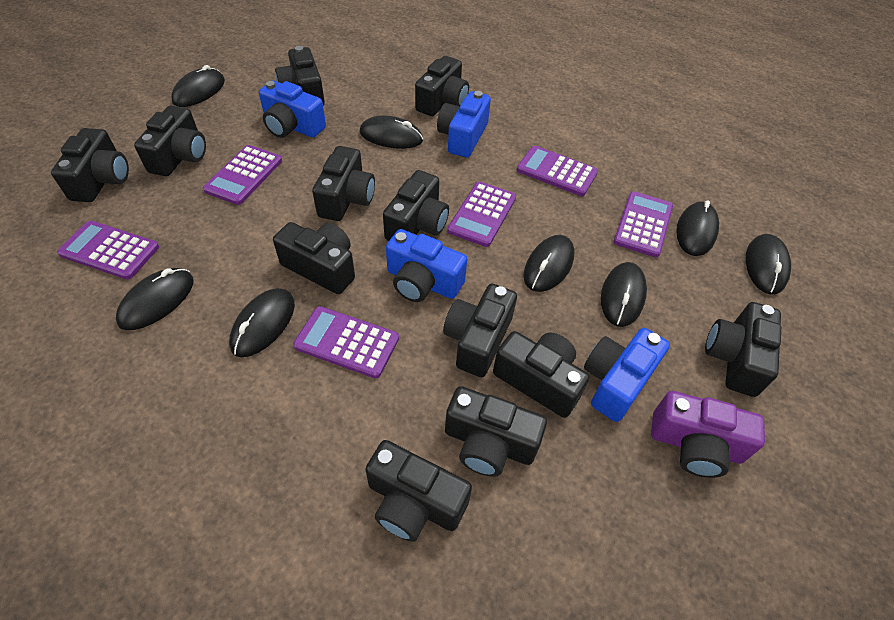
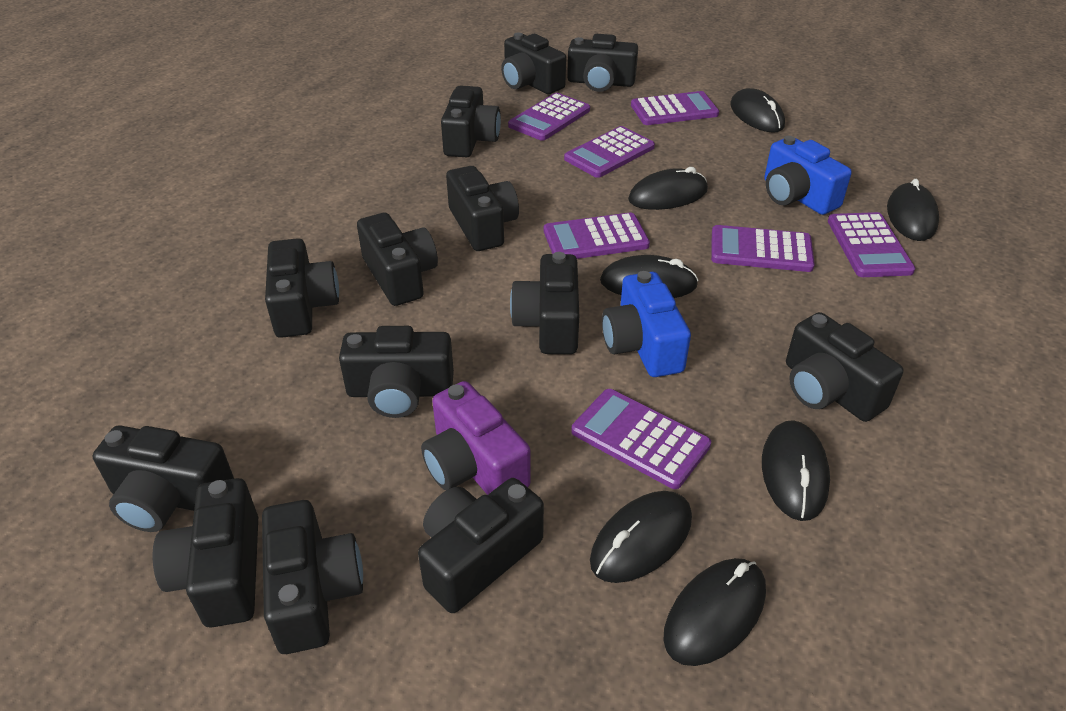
black camera: 12 -> 13
black mouse: 8 -> 7
blue camera: 4 -> 2
purple calculator: 6 -> 7

